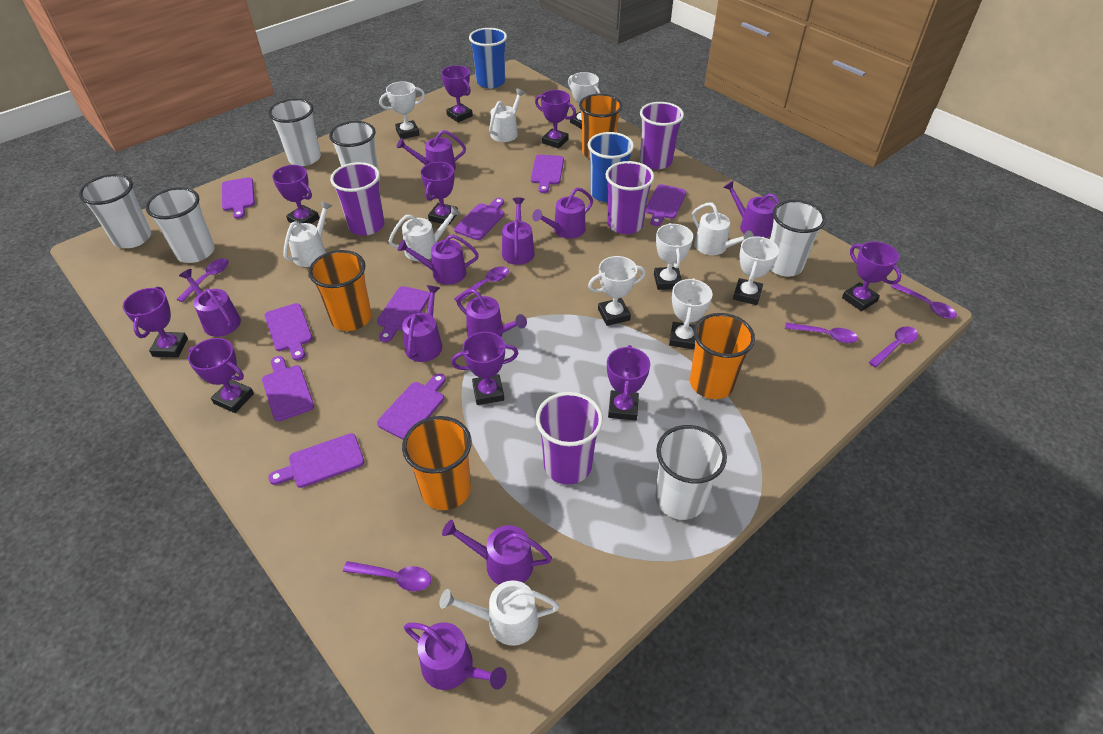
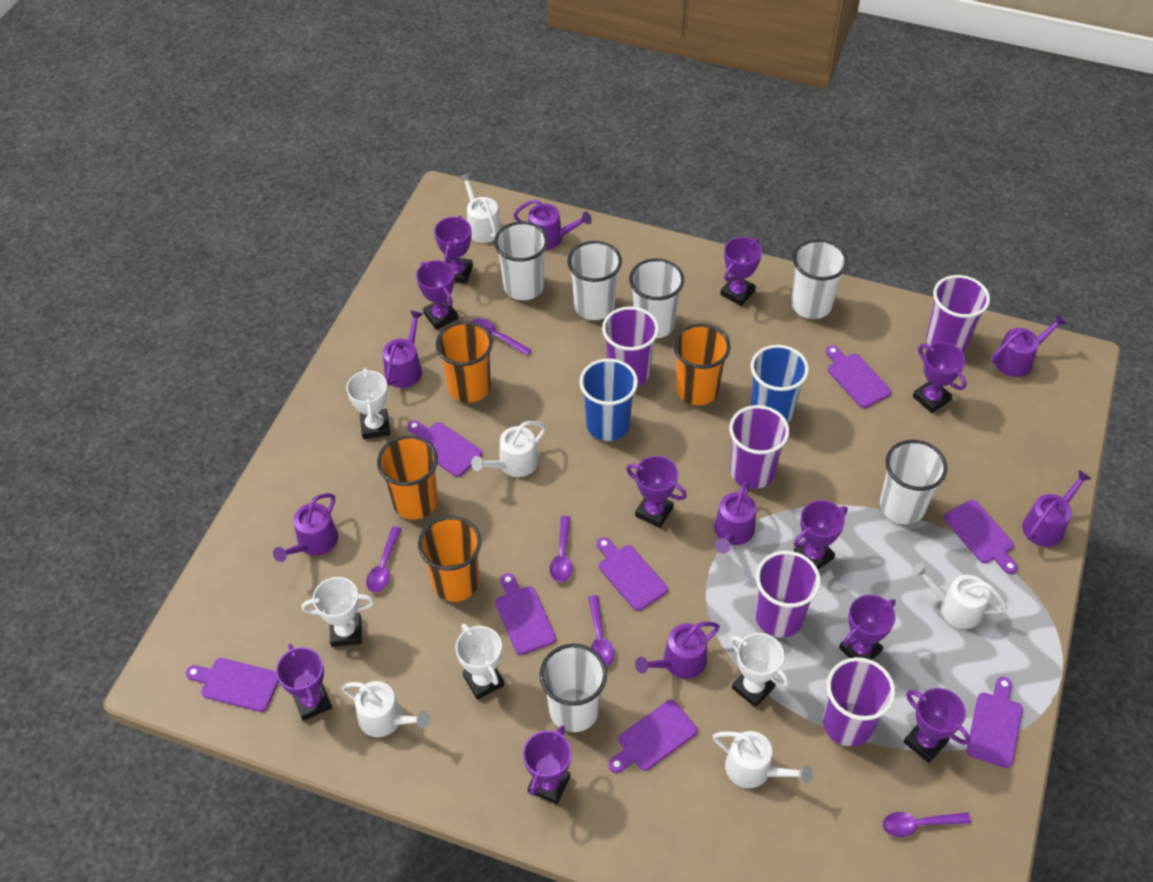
purple cup: 4 -> 5
purple cutting board: 9 -> 8
purple spoon: 6 -> 5
purple trophy: 9 -> 10
purple watering can: 10 -> 7
white trophy: 6 -> 4

